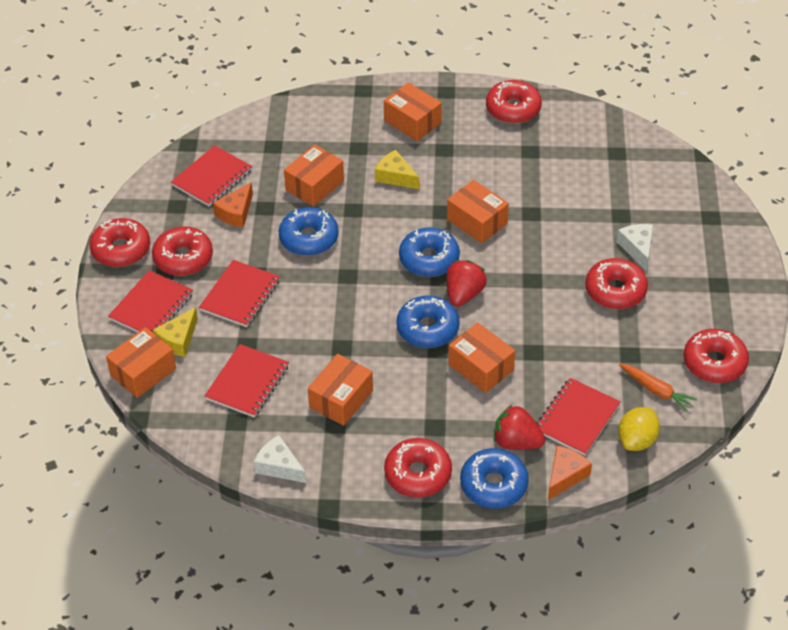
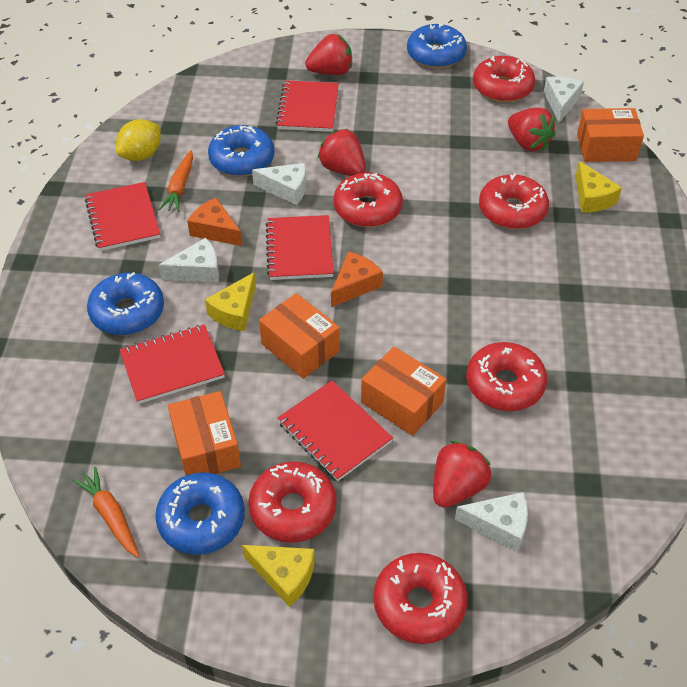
orange box: 6 -> 4
orange carrot: 1 -> 2
red strawberry: 2 -> 4
white cheese: 2 -> 4
yellow cheese: 2 -> 3

